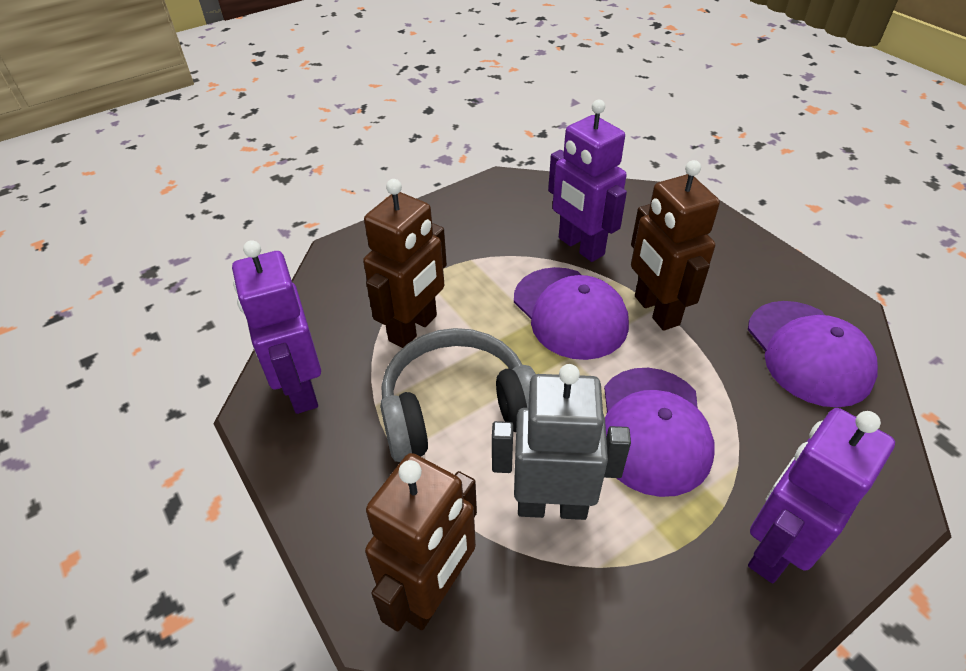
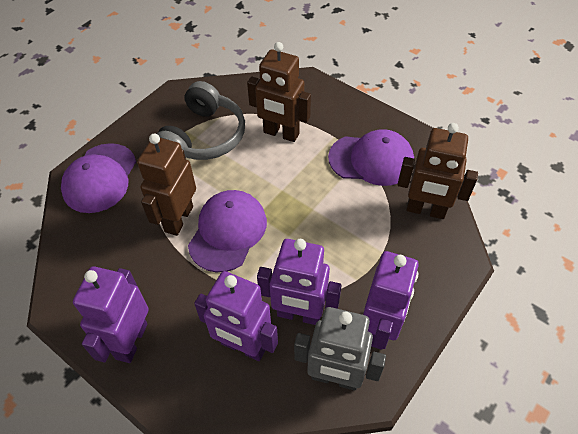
purple robot: 3 -> 4

